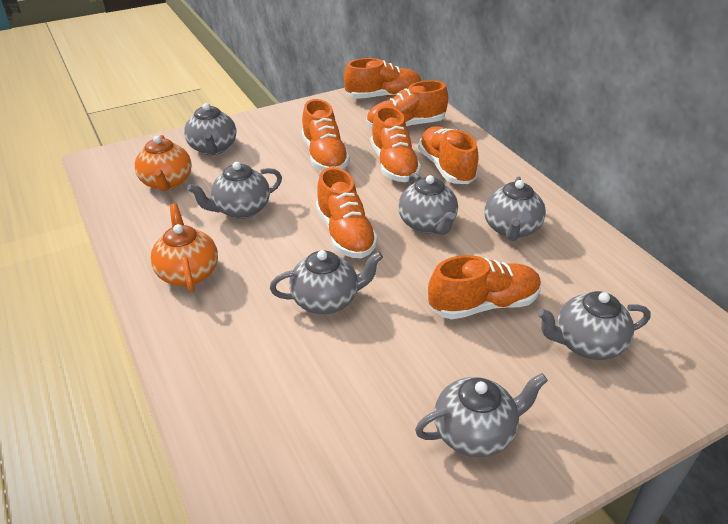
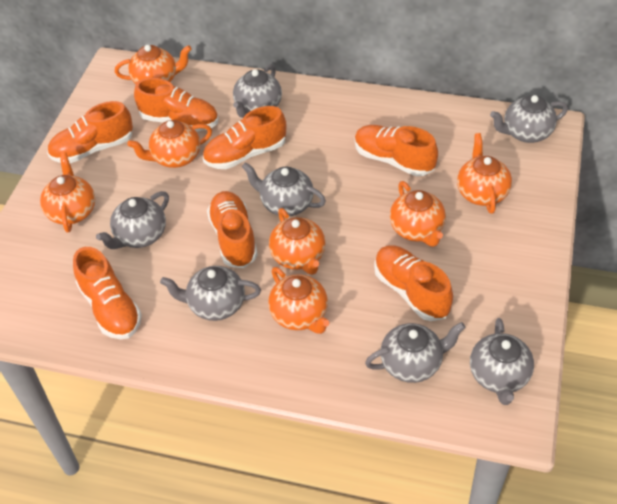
orange teapot: 2 -> 7

